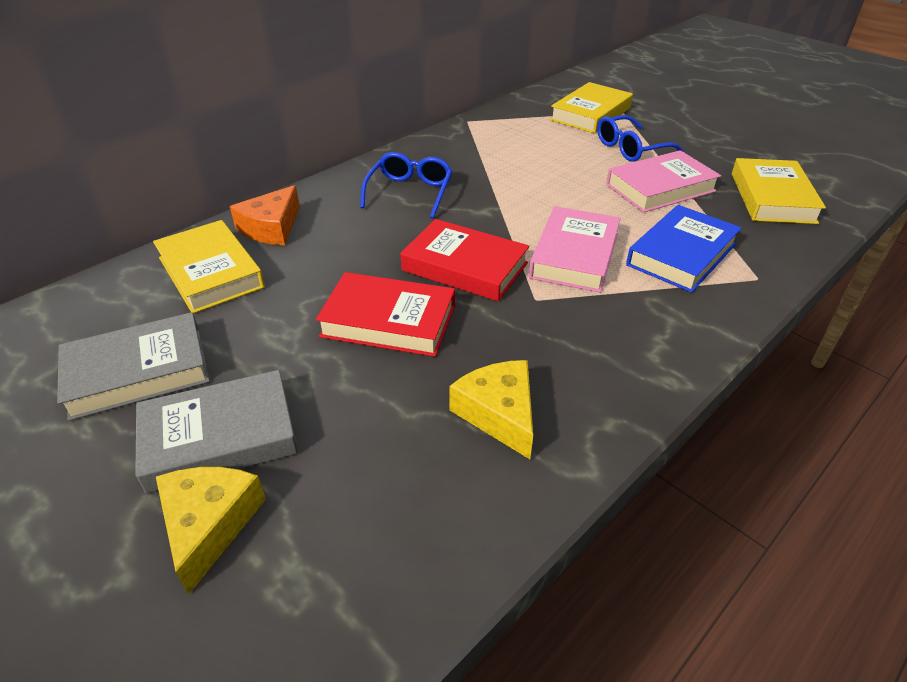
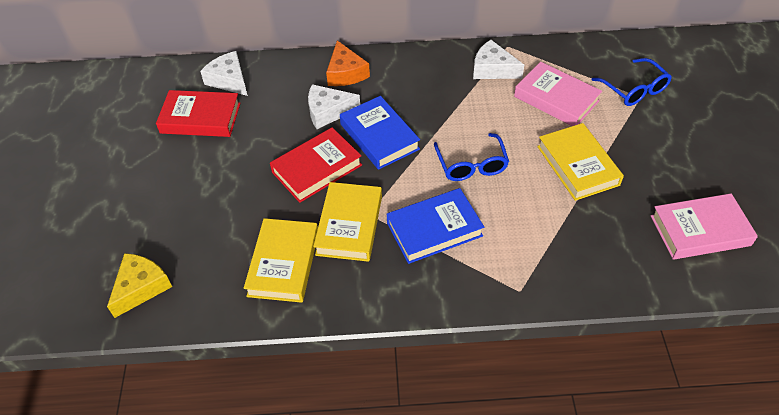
blue book: 1 -> 2
grey book: 2 -> 0
white cheese: 0 -> 3
yellow cheese: 2 -> 1

